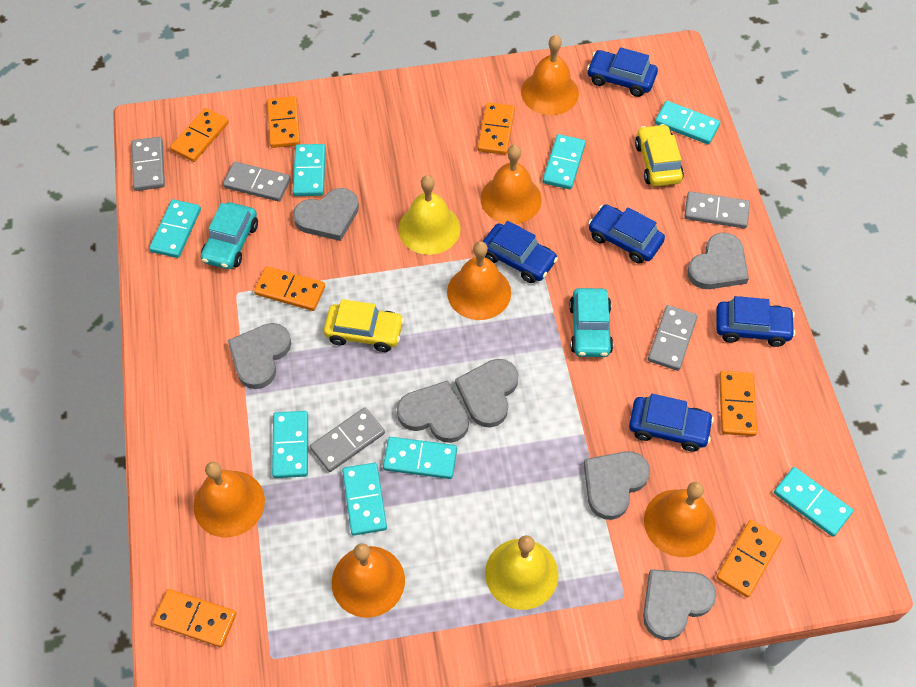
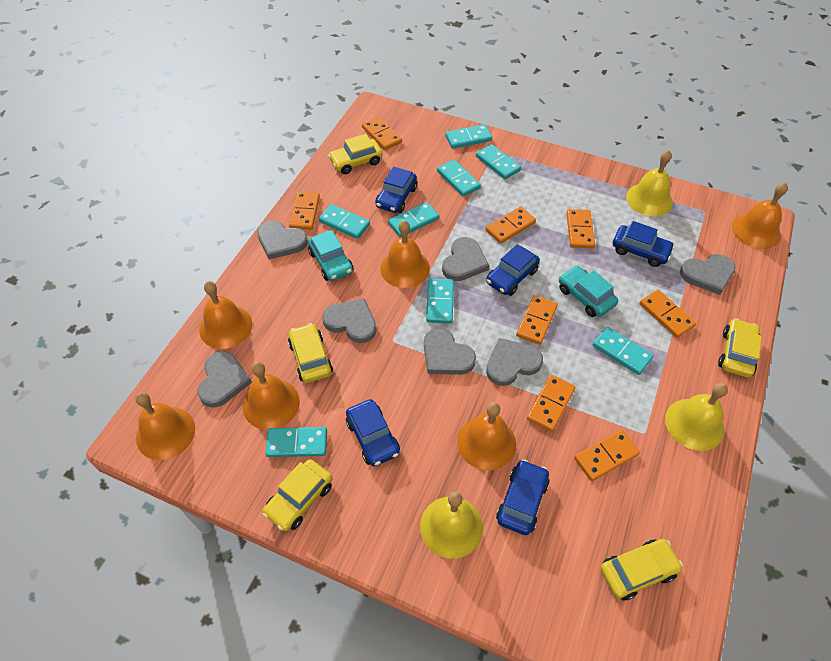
grey domino: 5 -> 0
orange domino: 7 -> 8
yellow bell: 2 -> 3
yellow car: 2 -> 5

